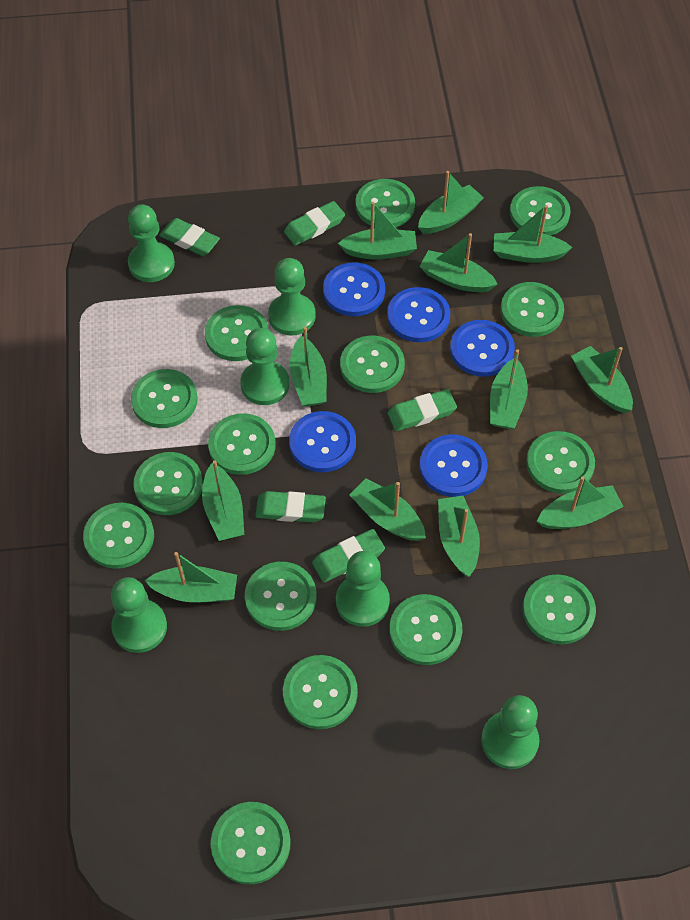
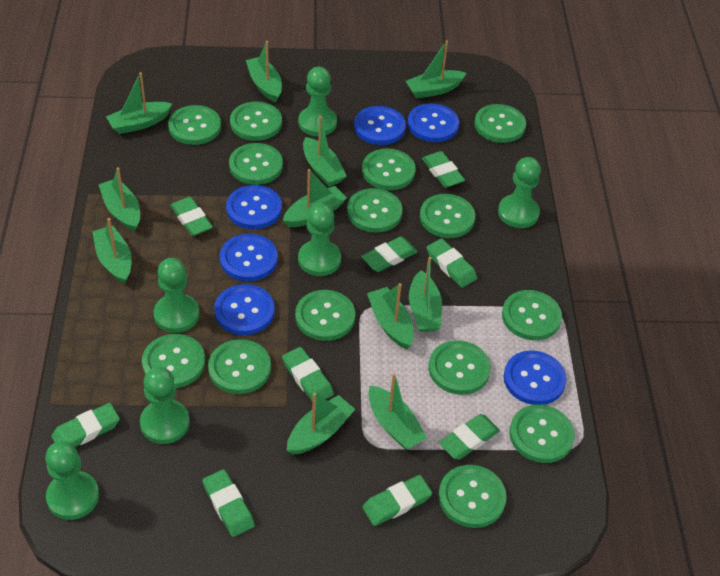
blue button: 5 -> 6
green boat: 12 -> 11
green button: 15 -> 14
green eraser: 5 -> 9

